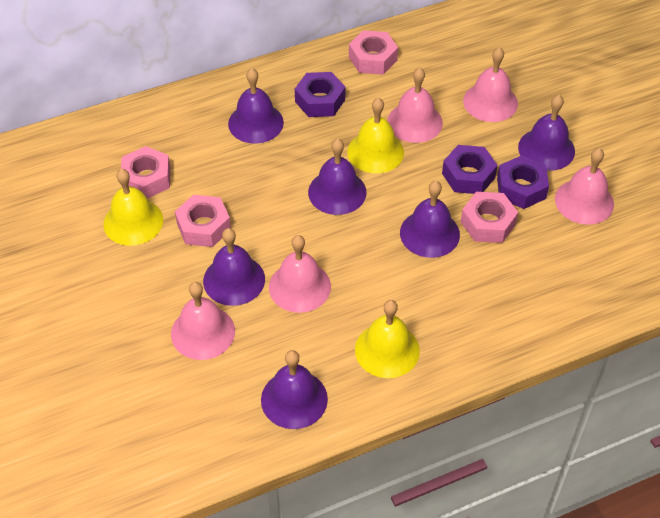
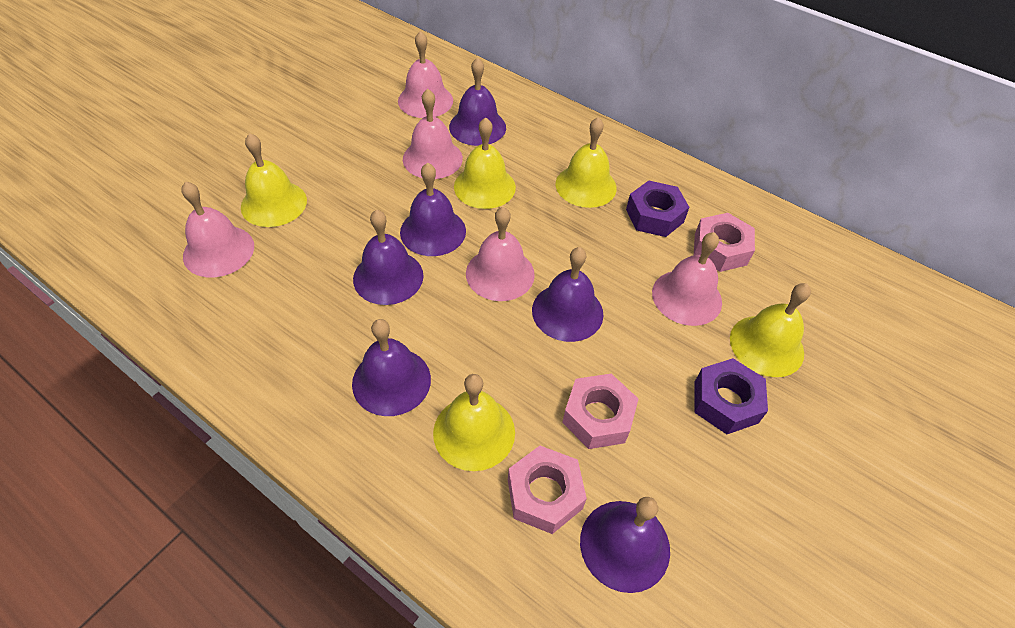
pink nut: 4 -> 3
purple nut: 3 -> 2
yellow bell: 3 -> 5

